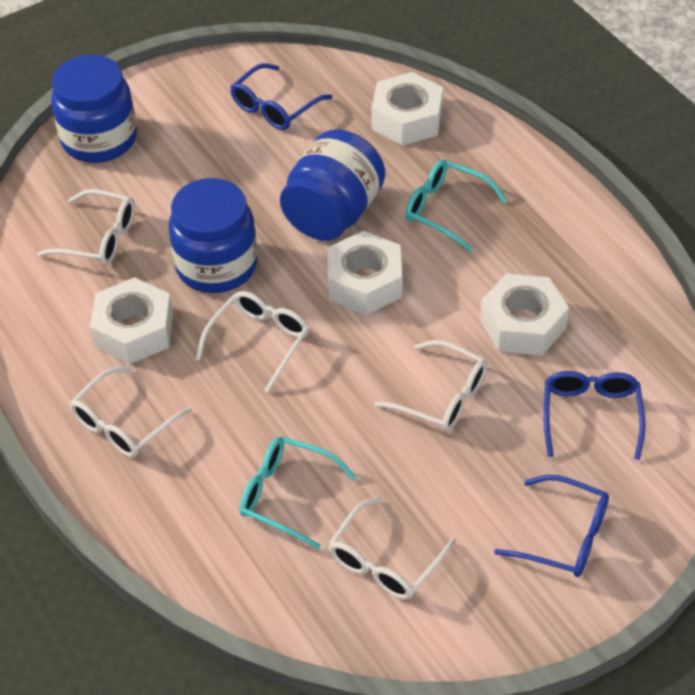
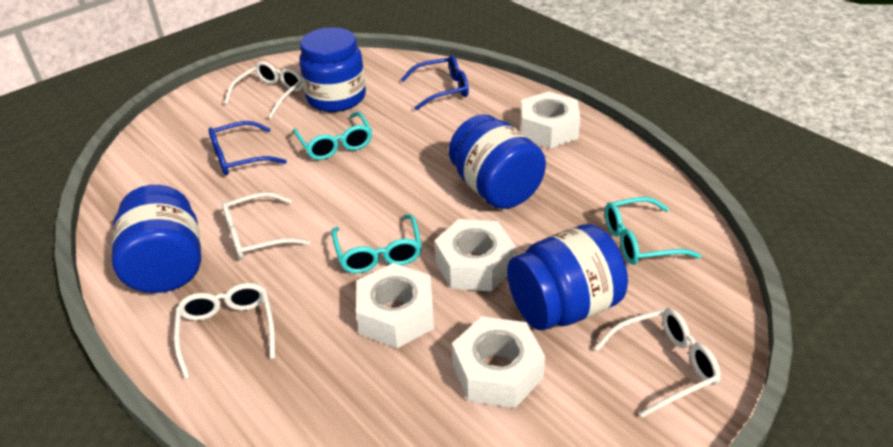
blue glasses: 3 -> 2
blue jar: 3 -> 4
turquoise glasses: 2 -> 3
white glasses: 5 -> 4

